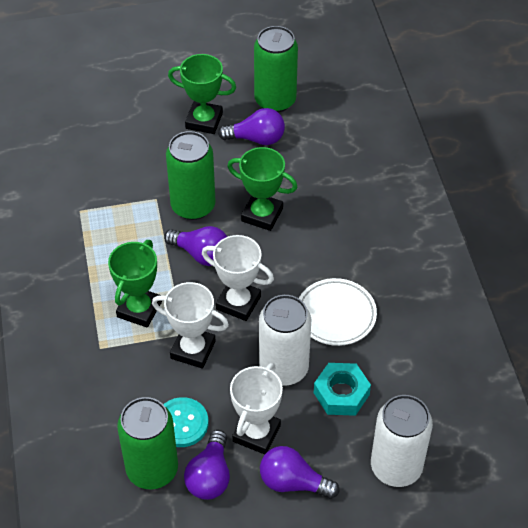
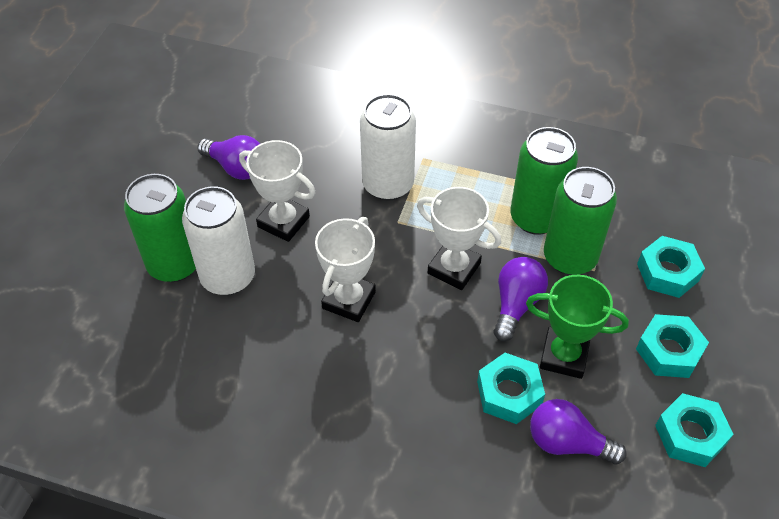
green trophy: 3 -> 1
purple light bulb: 4 -> 3
turquoise button: 1 -> 0
turquoise nut: 1 -> 4
white plate: 1 -> 0

